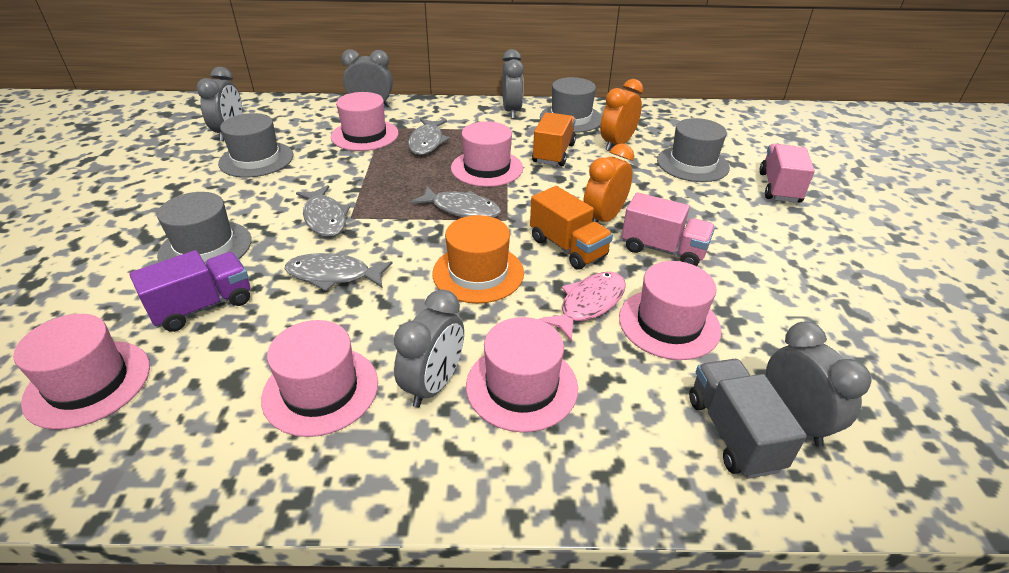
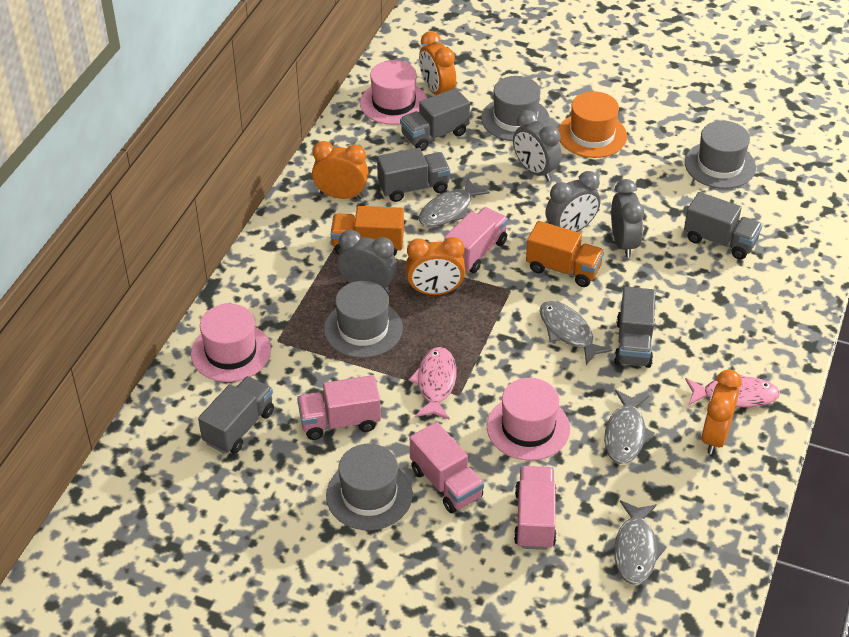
grey clock: 5 -> 4
grey truck: 1 -> 5
orange clock: 2 -> 4
pink fish: 1 -> 2
pink hat: 6 -> 3
pink truck: 2 -> 4
purple truck: 1 -> 0

